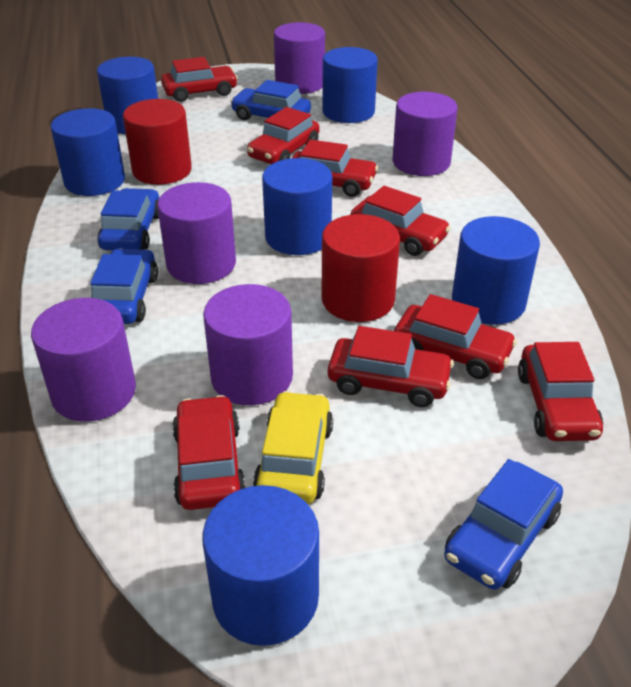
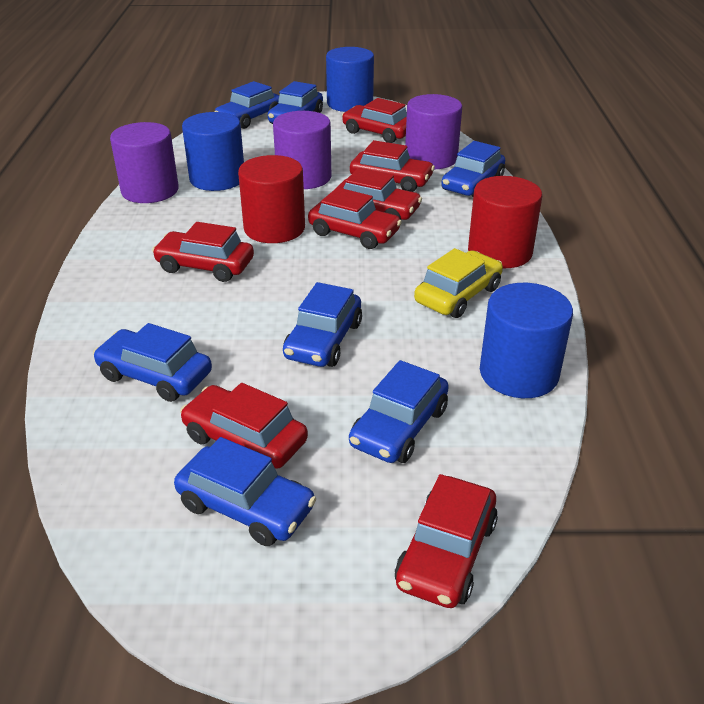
blue car: 4 -> 7
blue cylinder: 6 -> 3
purple cylinder: 5 -> 3
red car: 8 -> 7

